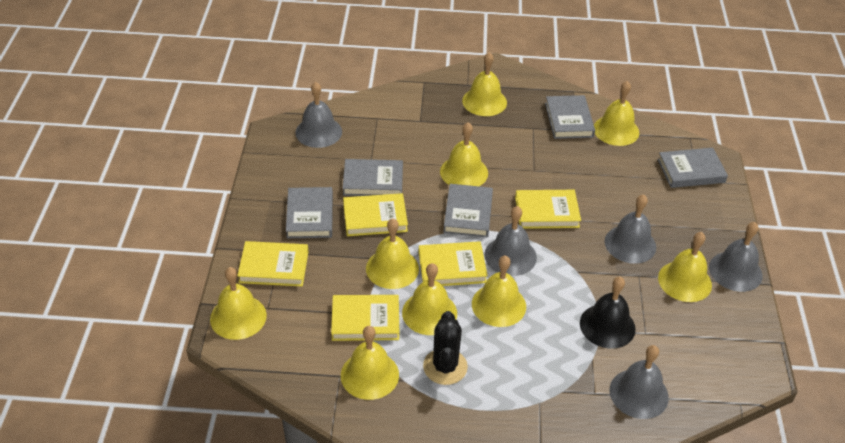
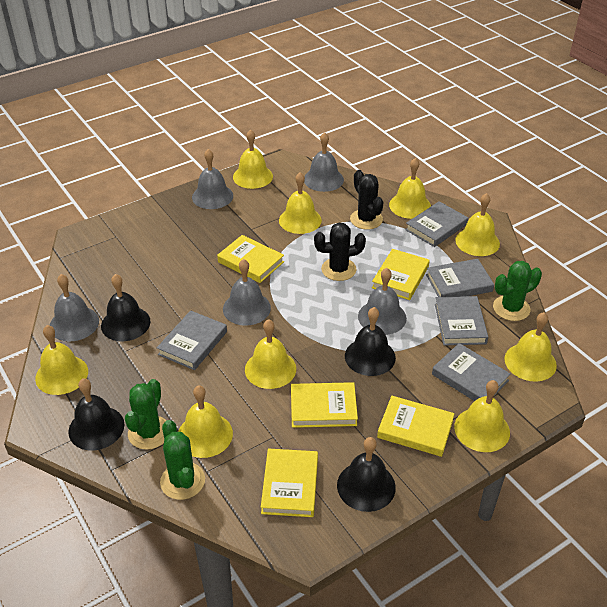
black bell: 1 -> 4
black cactus: 1 -> 2
green cactus: 0 -> 3

